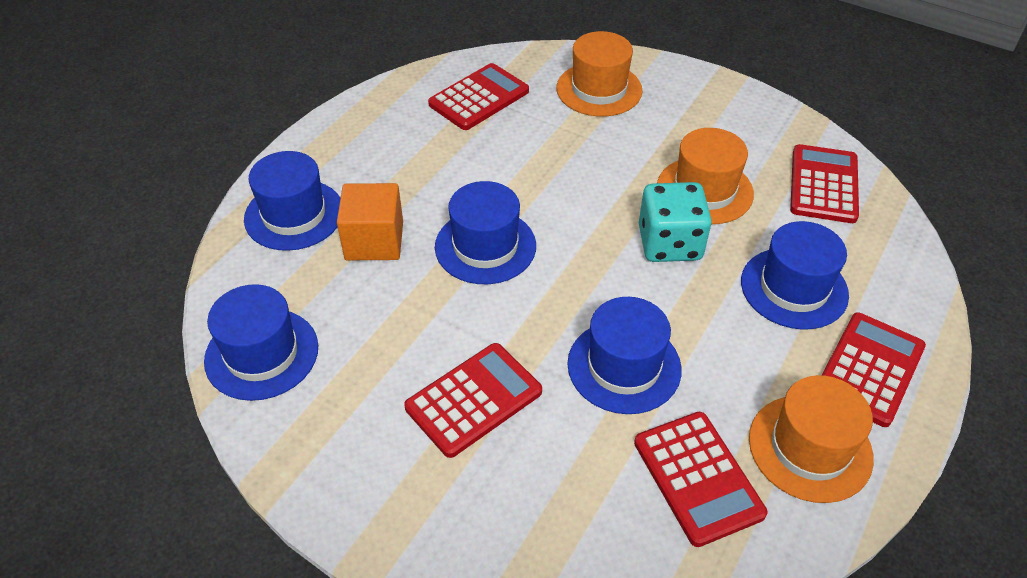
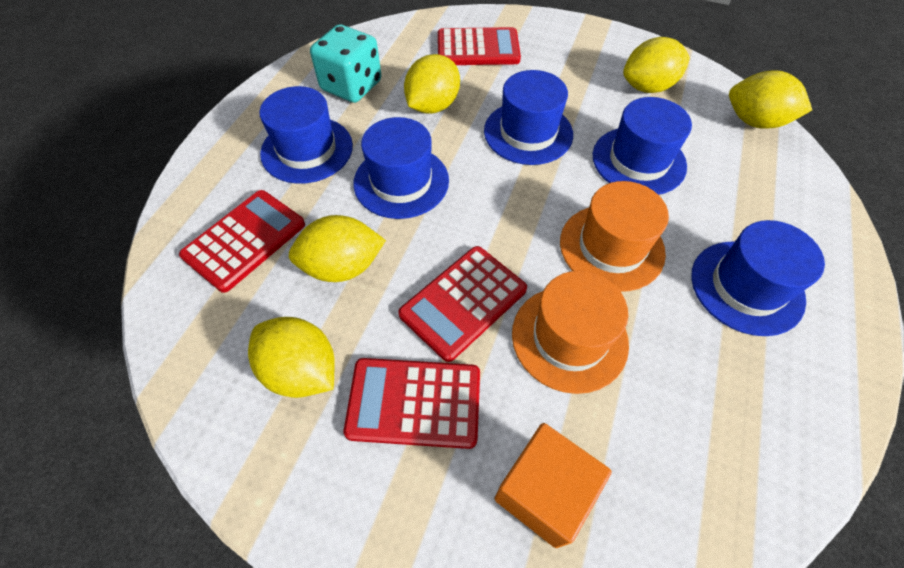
orange hat: 3 -> 2
red calculator: 5 -> 4
yellow lemon: 0 -> 5

